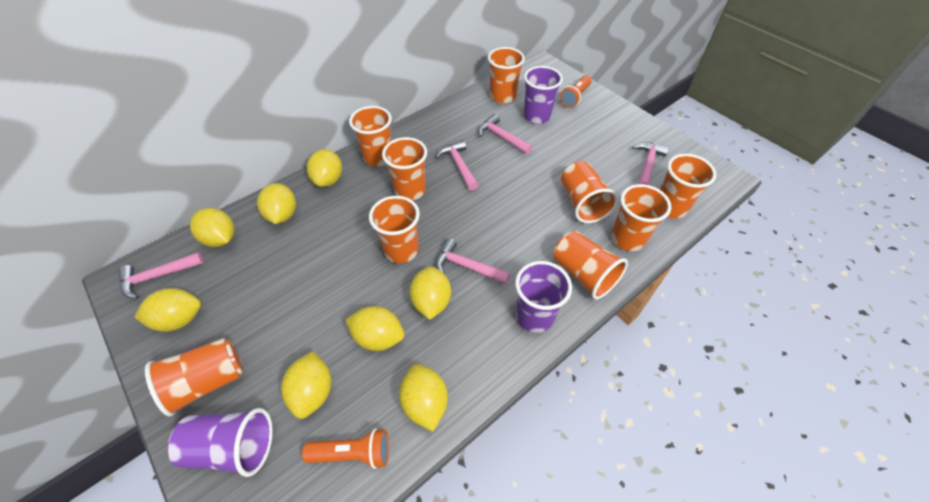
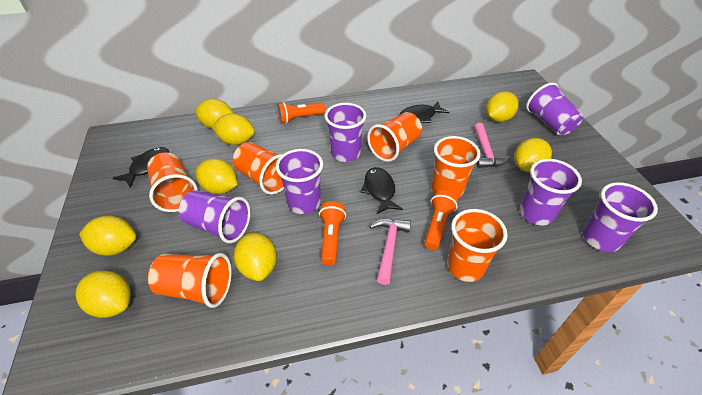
black fish: 0 -> 3
orange cup: 9 -> 6
orange flashlight: 2 -> 3
pink hammer: 5 -> 2
purple cup: 3 -> 6

